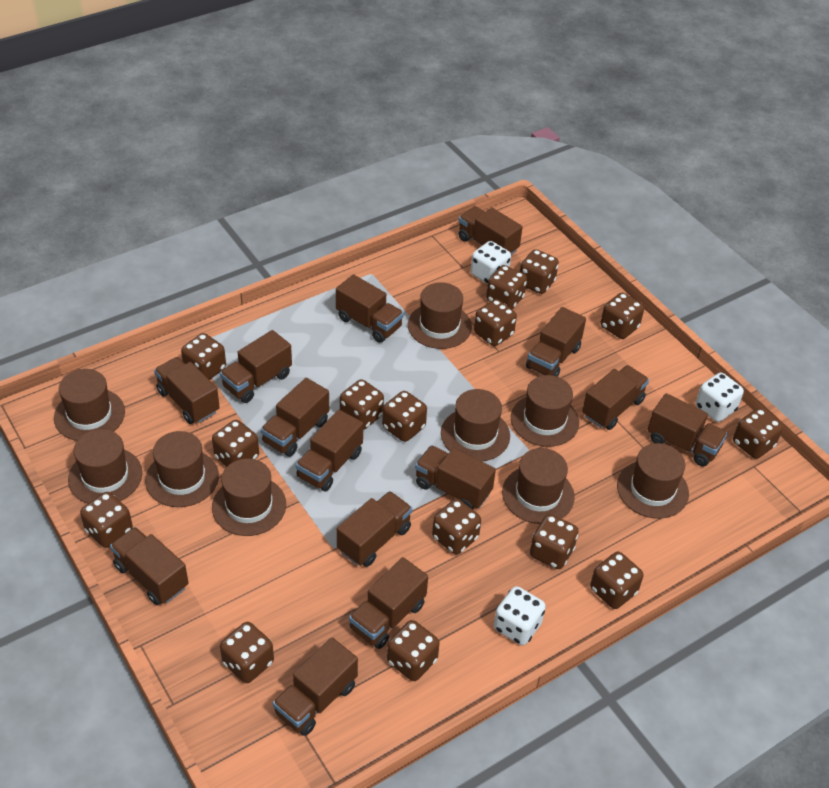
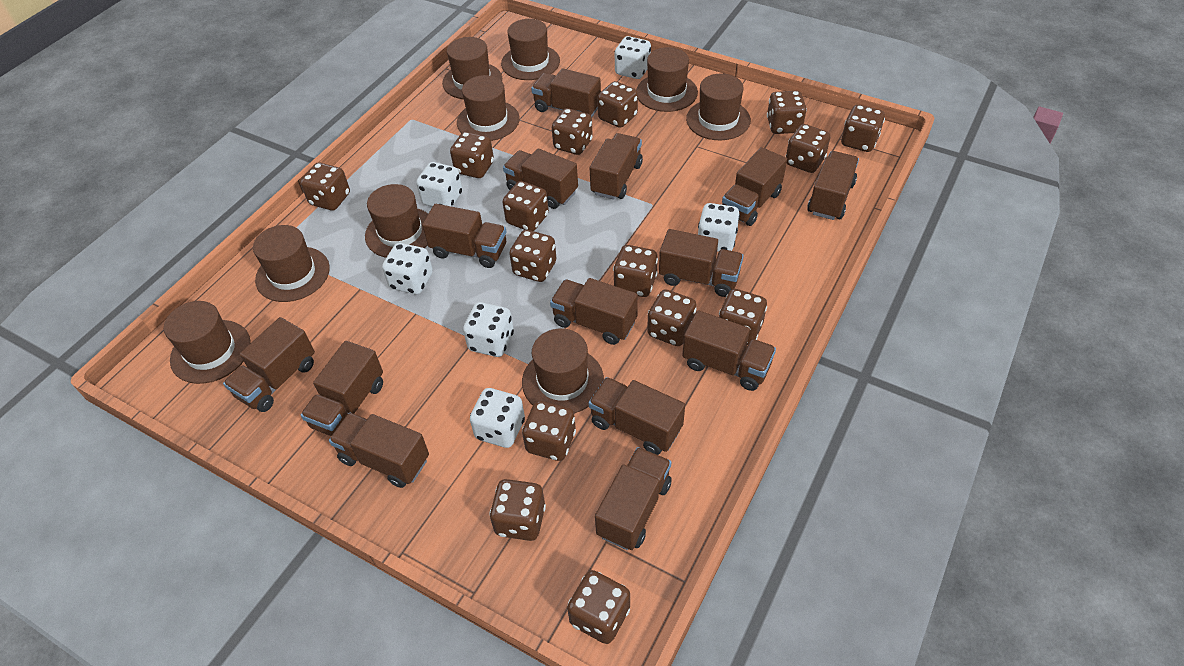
white dice: 3 -> 6

